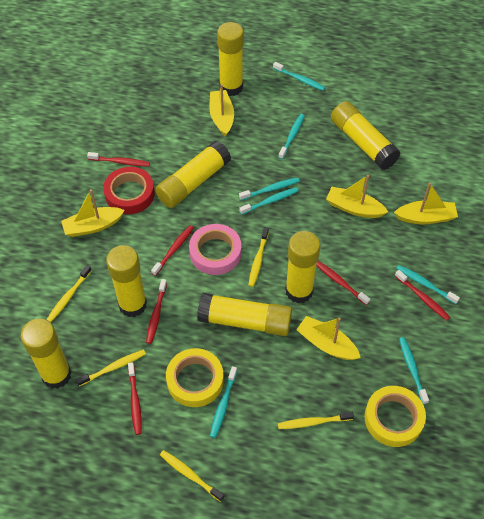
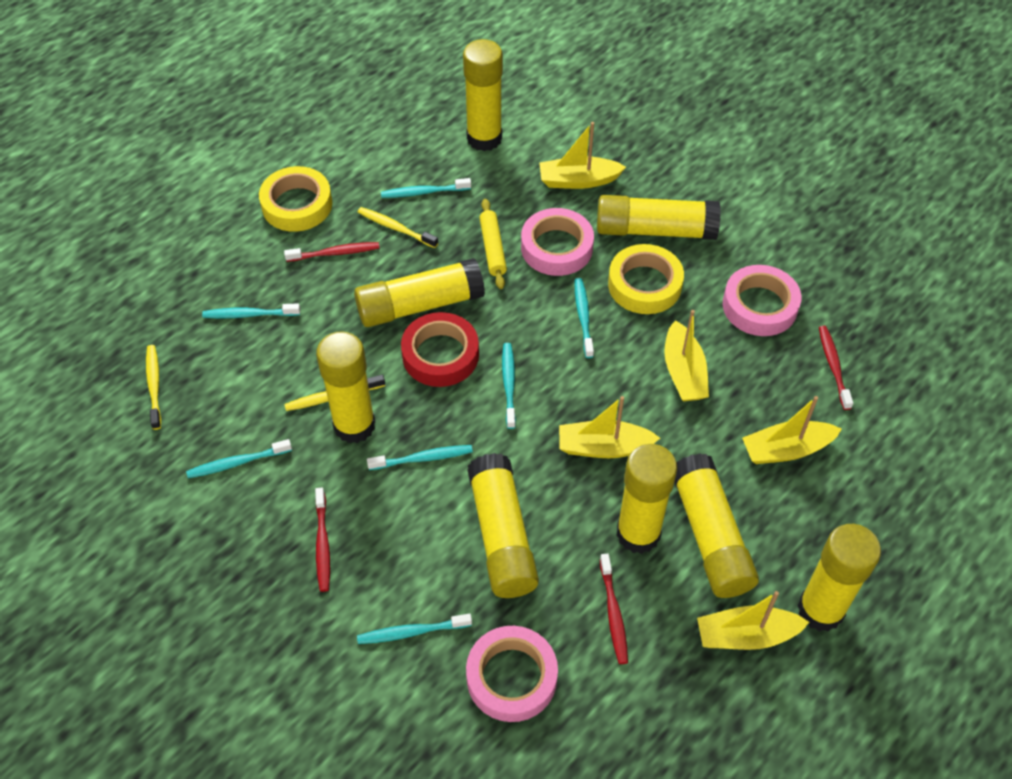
pink tape: 1 -> 3
red toothbrush: 6 -> 4
yellow glue stick: 7 -> 8
yellow rolling pin: 0 -> 1
yellow toothbrush: 5 -> 3

